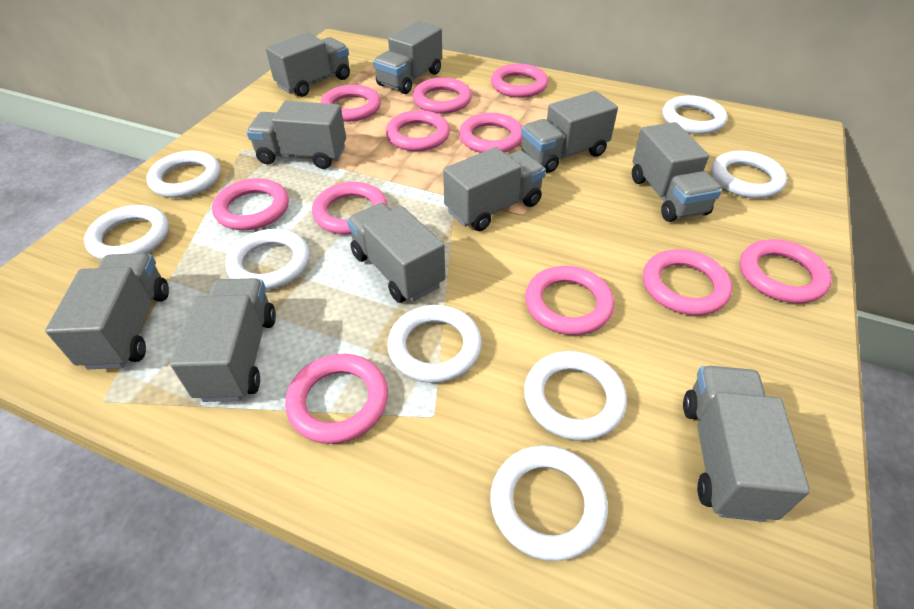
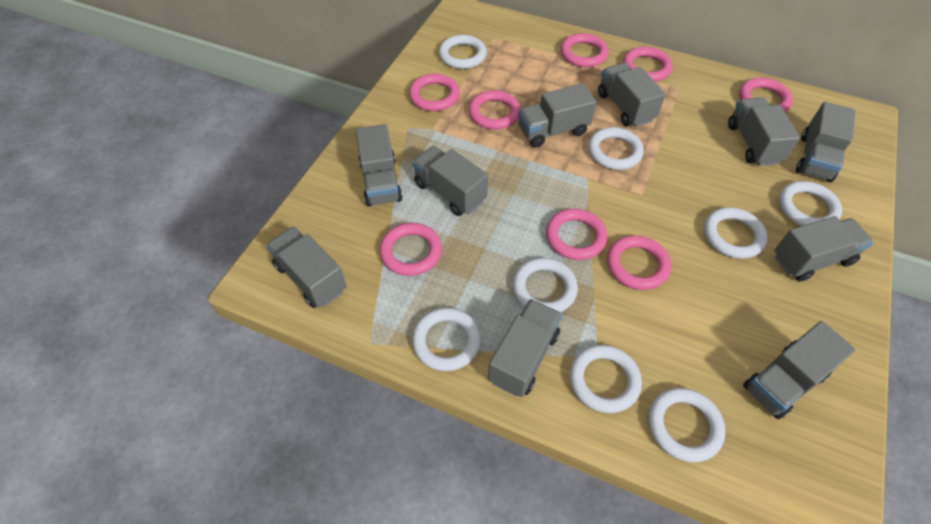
pink ring: 11 -> 8

